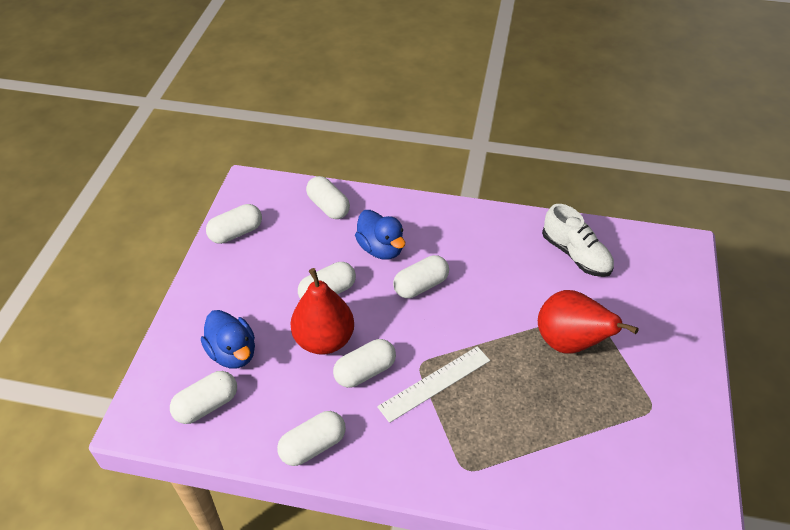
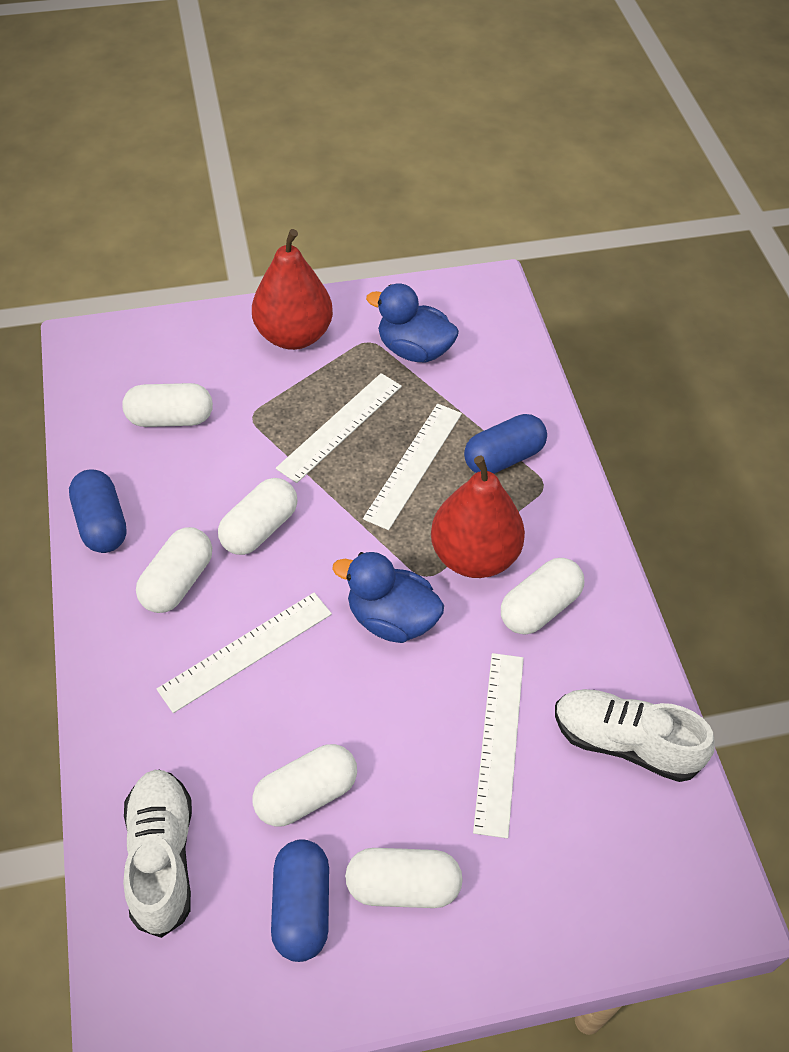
blue capsule: 0 -> 3
white capsule: 7 -> 6
white ruler: 1 -> 4
white shoe: 1 -> 2

